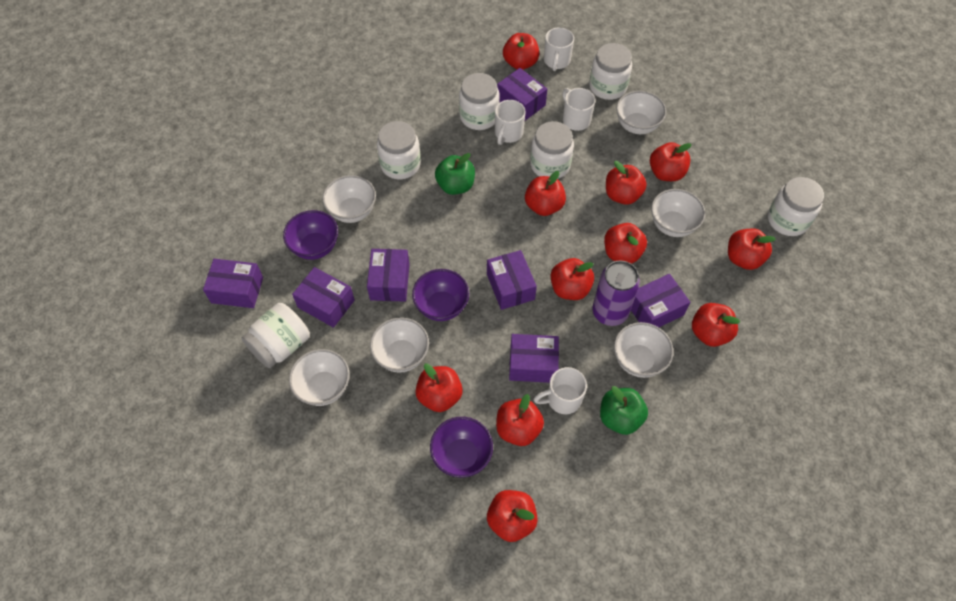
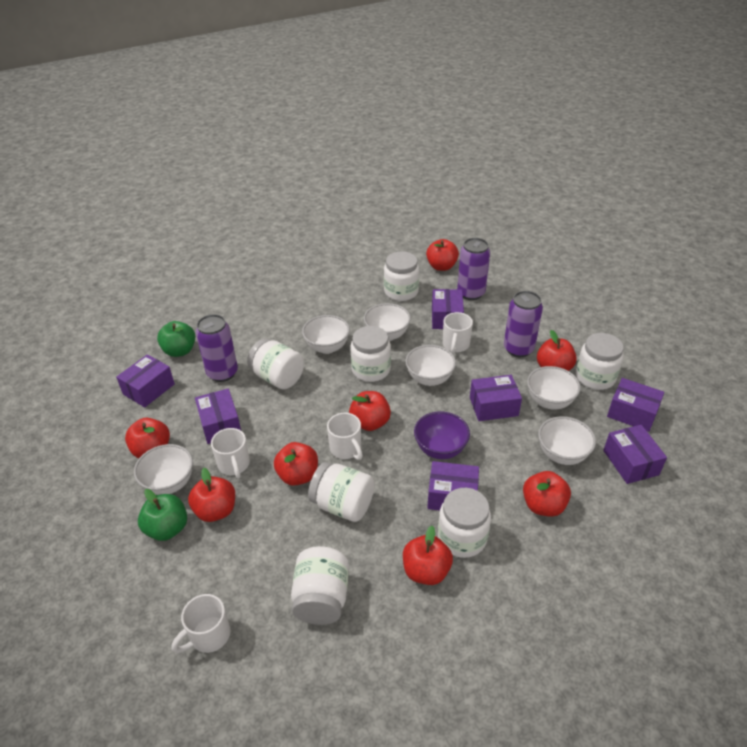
purple bowl: 3 -> 1
purple can: 1 -> 3
red apple: 11 -> 8
white jar: 6 -> 7

